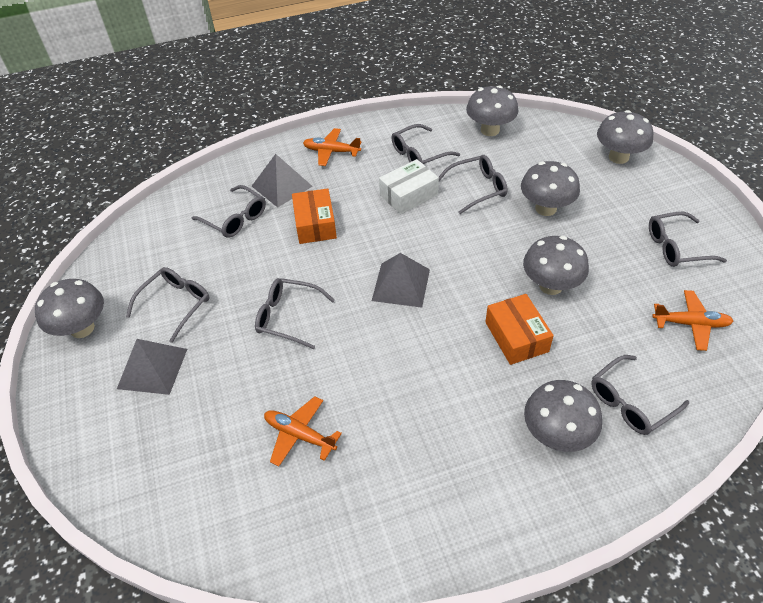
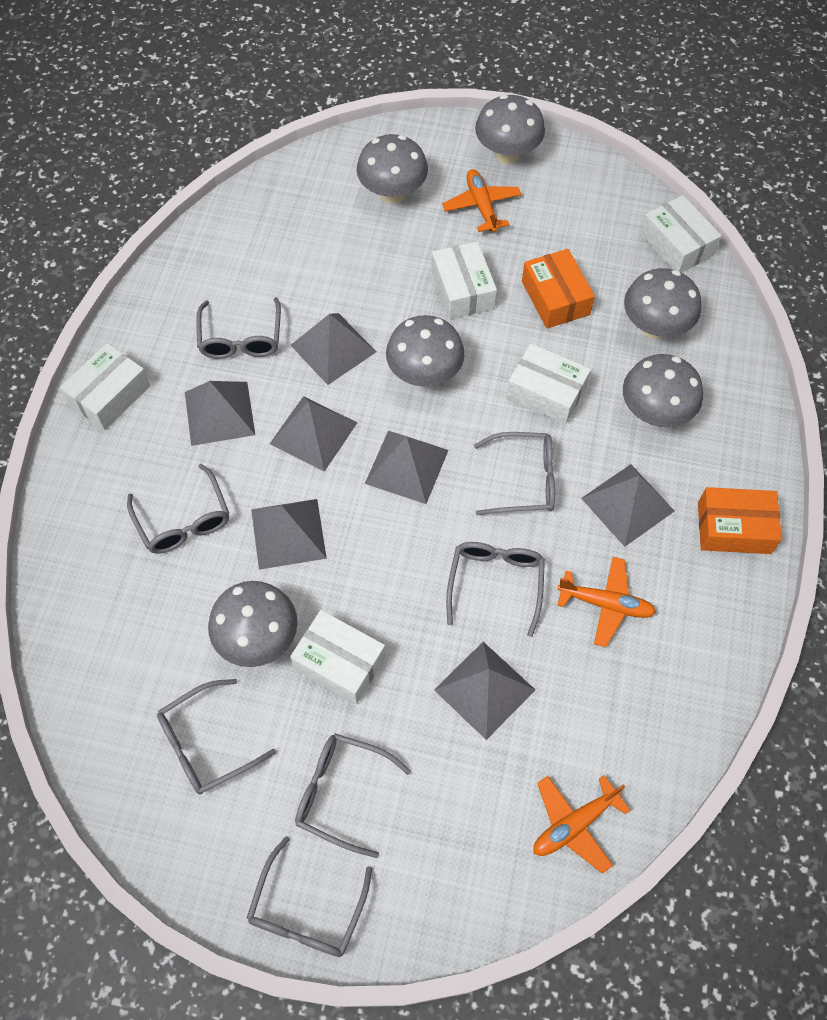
grey pyramid: 3 -> 7
white box: 1 -> 5

